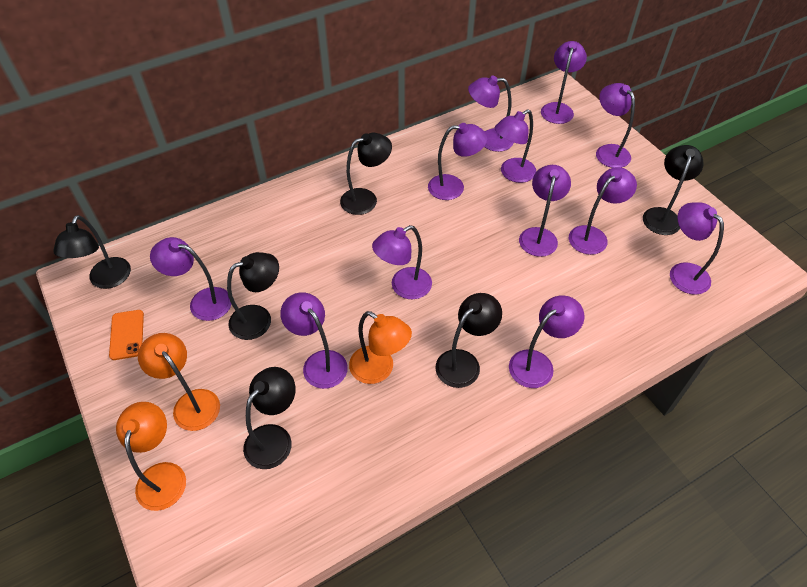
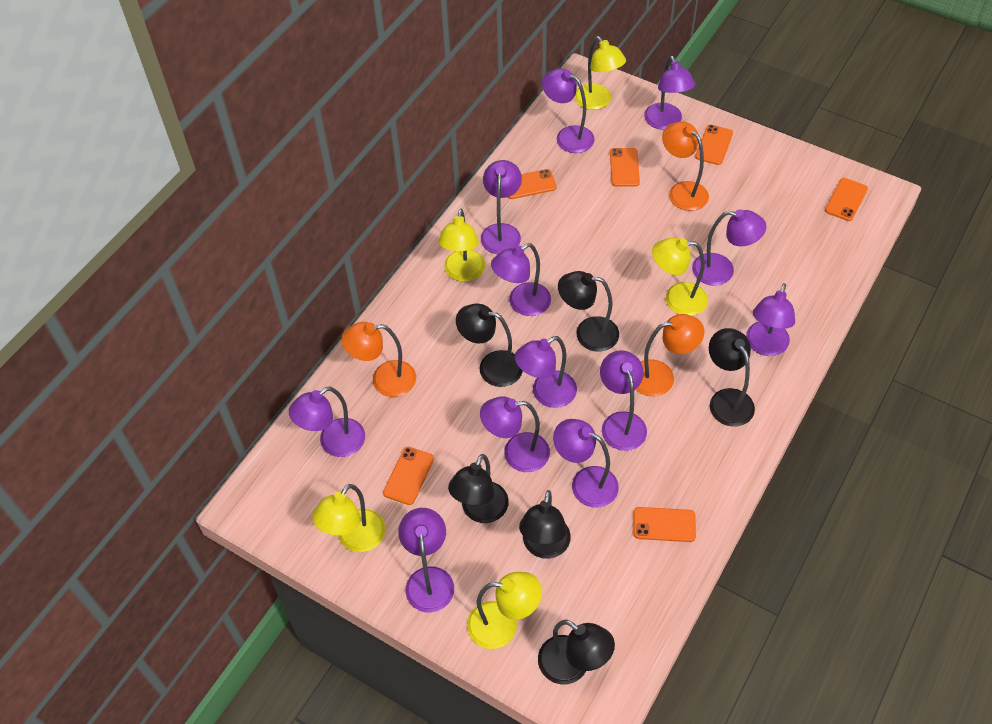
orange phone: 1 -> 6
yellow lamp: 0 -> 5

